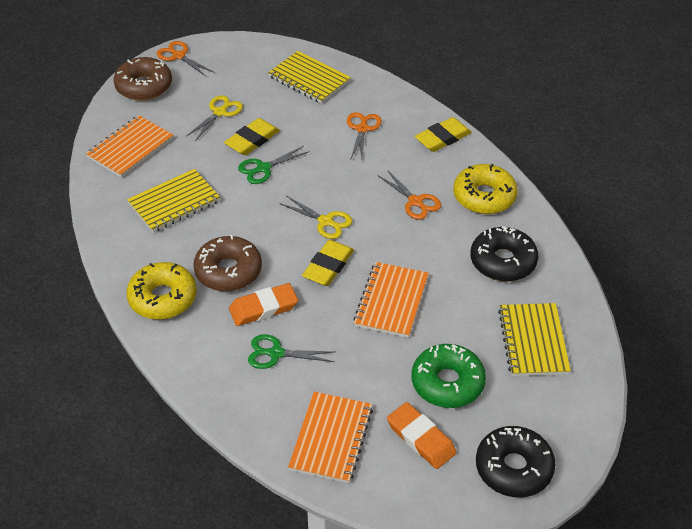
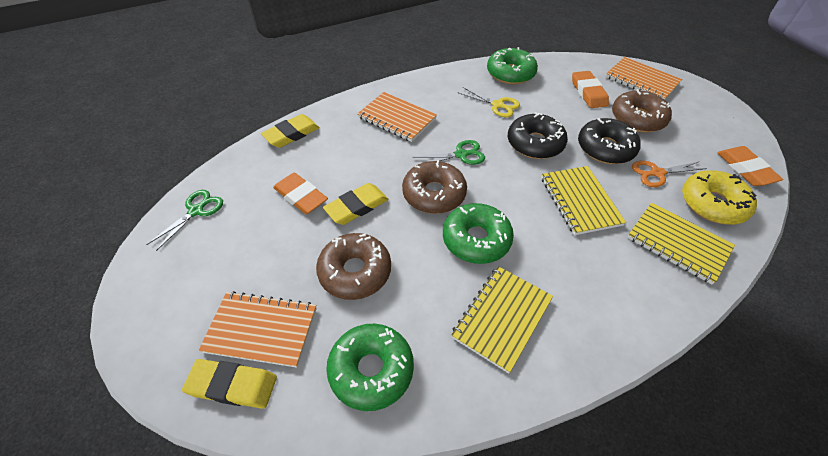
brown donut: 2 -> 3
green donut: 1 -> 3
orange eraser: 2 -> 3
orange scissors: 3 -> 1
yellow donut: 2 -> 1
yellow scissors: 2 -> 1

